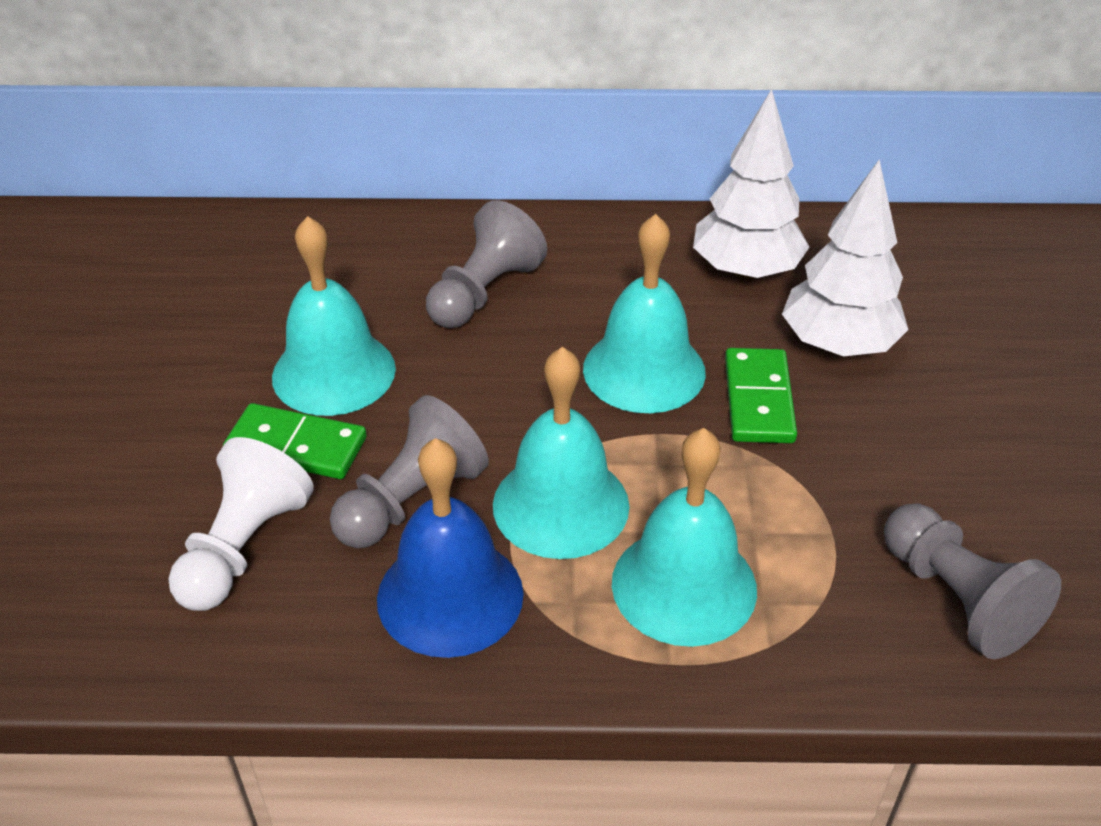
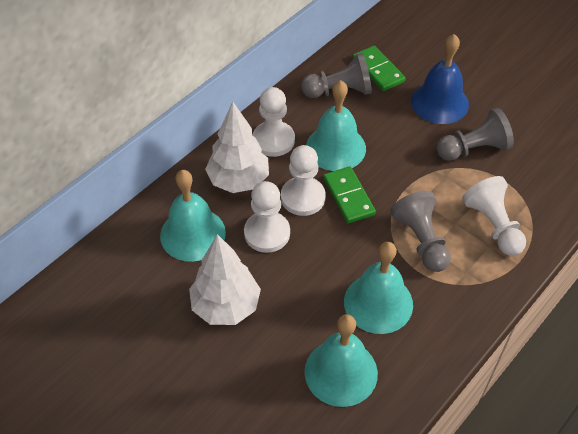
white pawn: 1 -> 4

